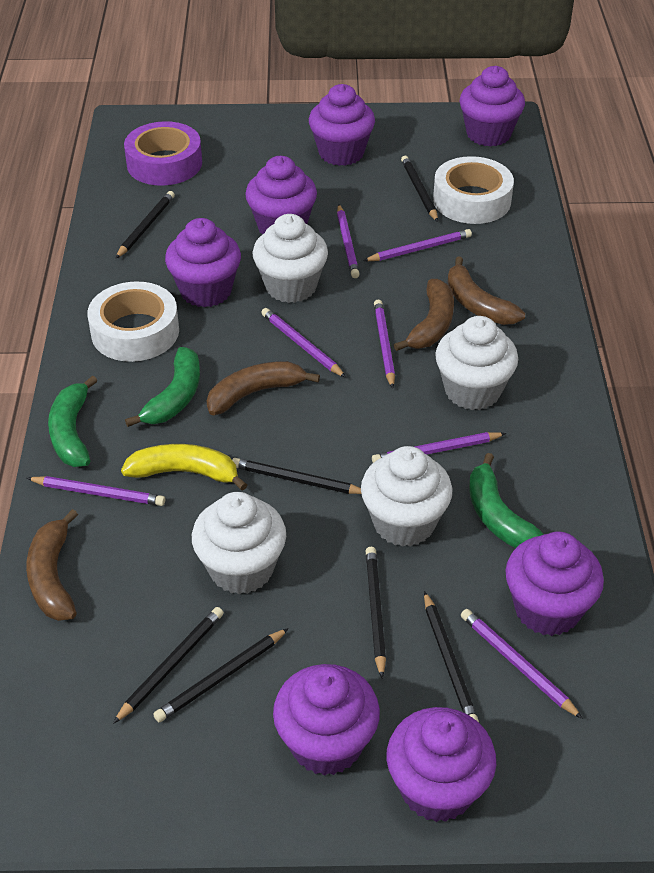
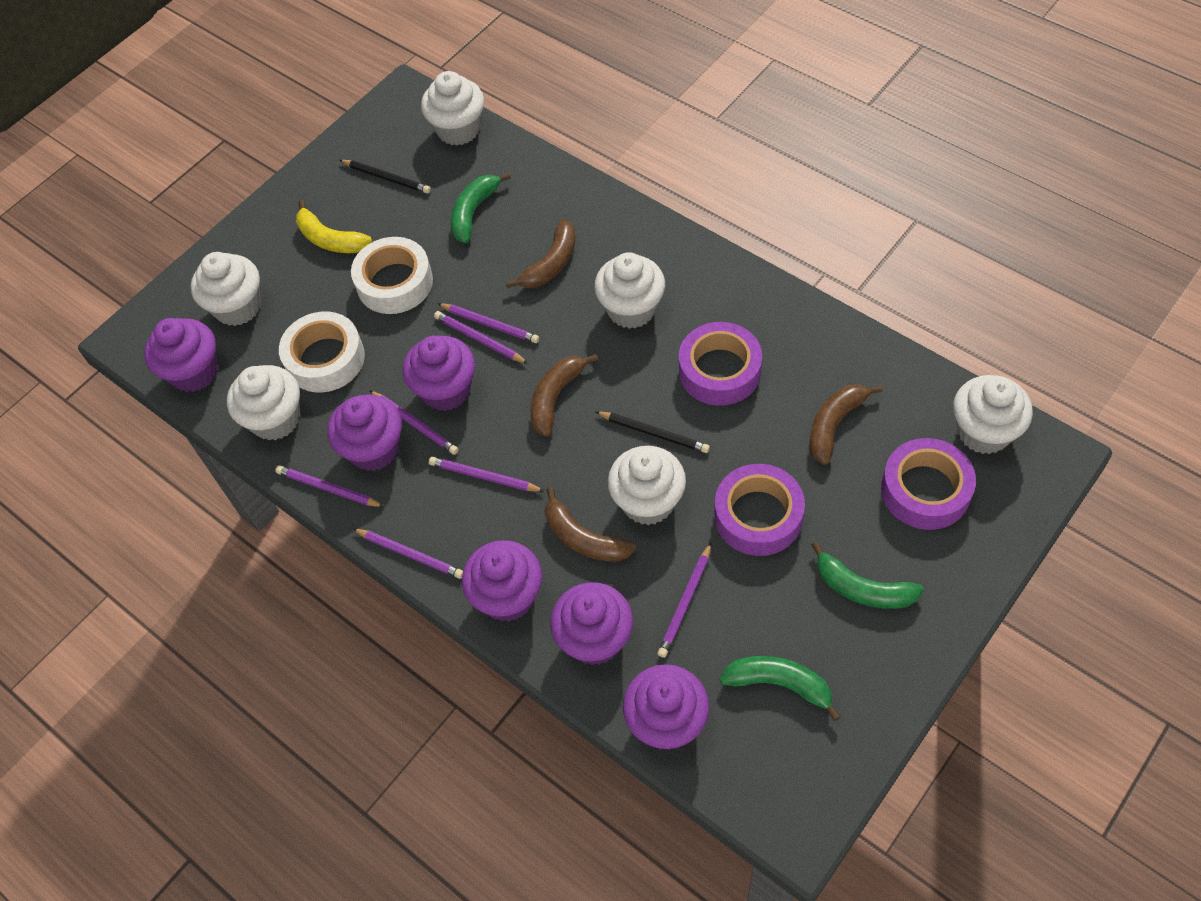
black pencil: 7 -> 2
purple cupcake: 7 -> 6
purple tape: 1 -> 3
white cupcake: 4 -> 6

